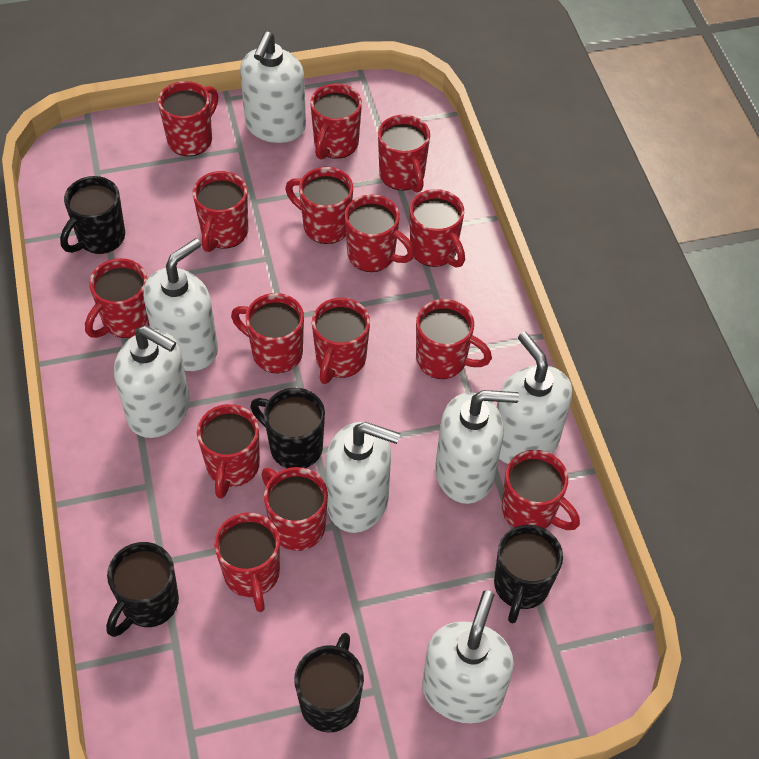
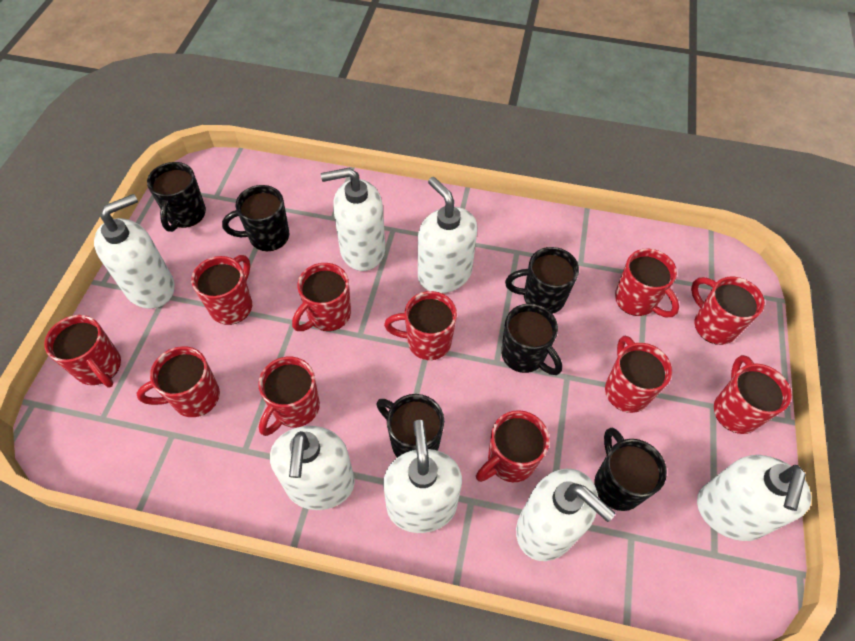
black mug: 5 -> 6
red mug: 15 -> 11

